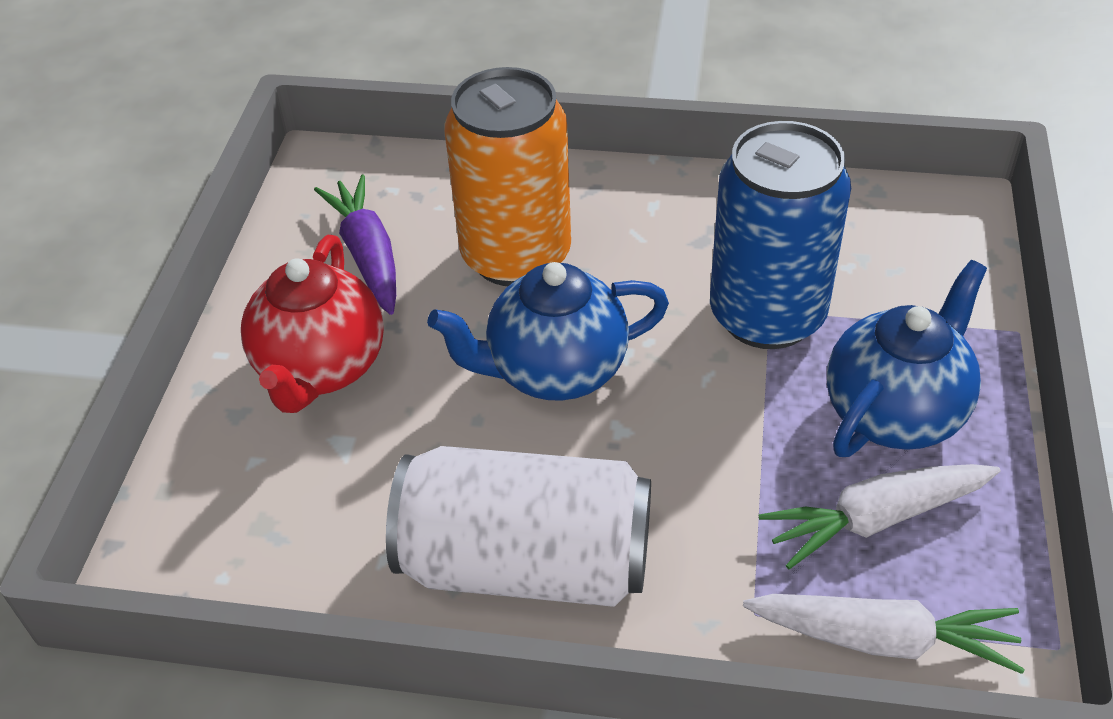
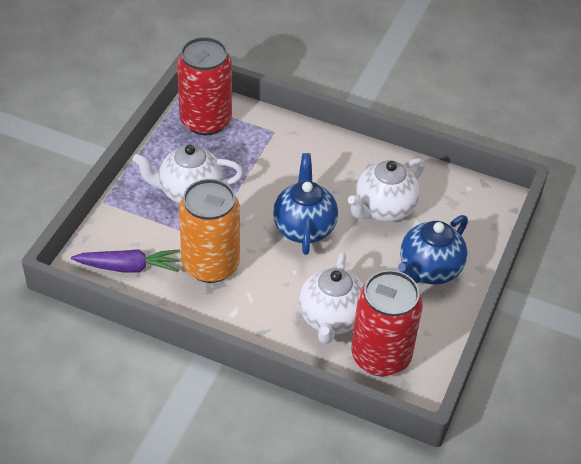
blue can: 1 -> 0
red can: 0 -> 2
red teapot: 1 -> 0
white can: 1 -> 0
white carrot: 2 -> 0
white teapot: 0 -> 3

